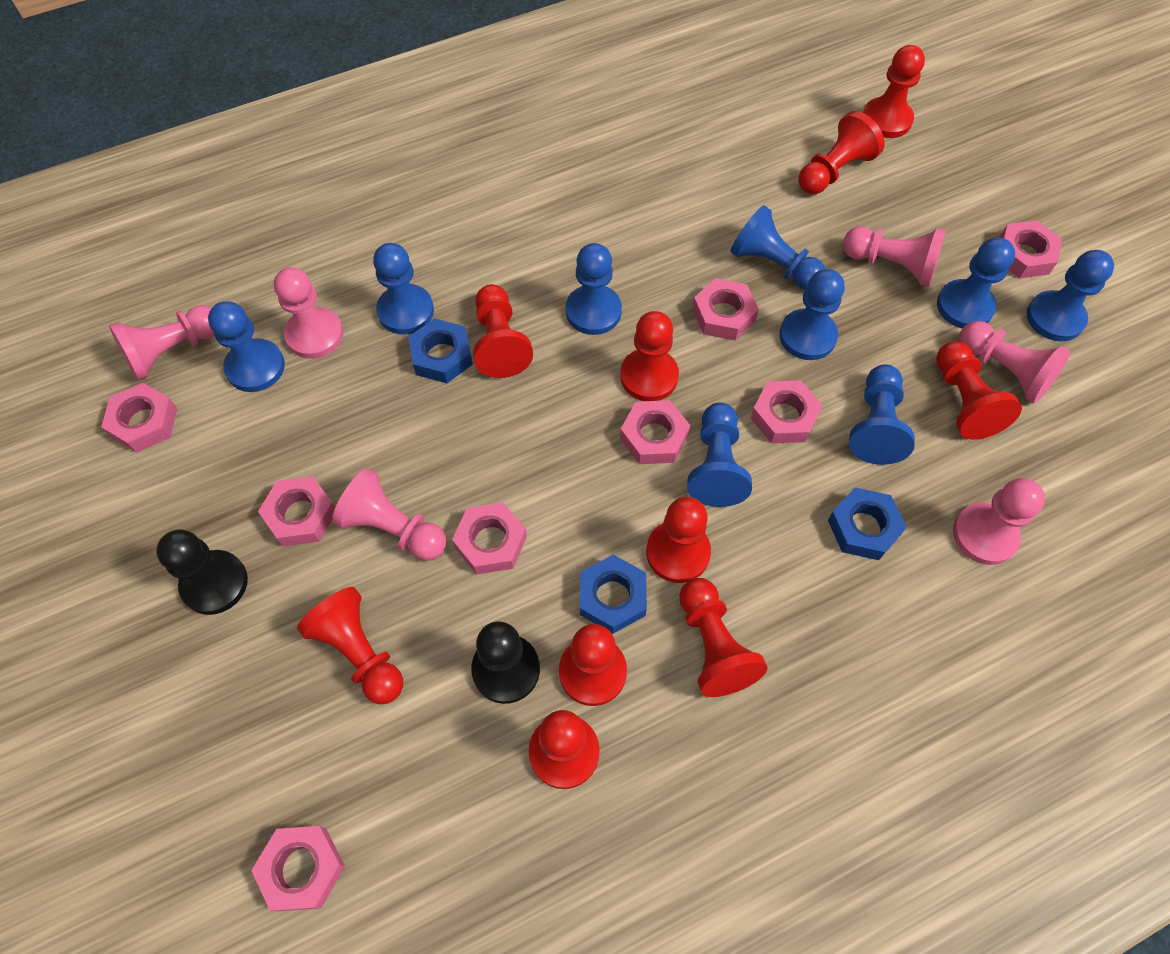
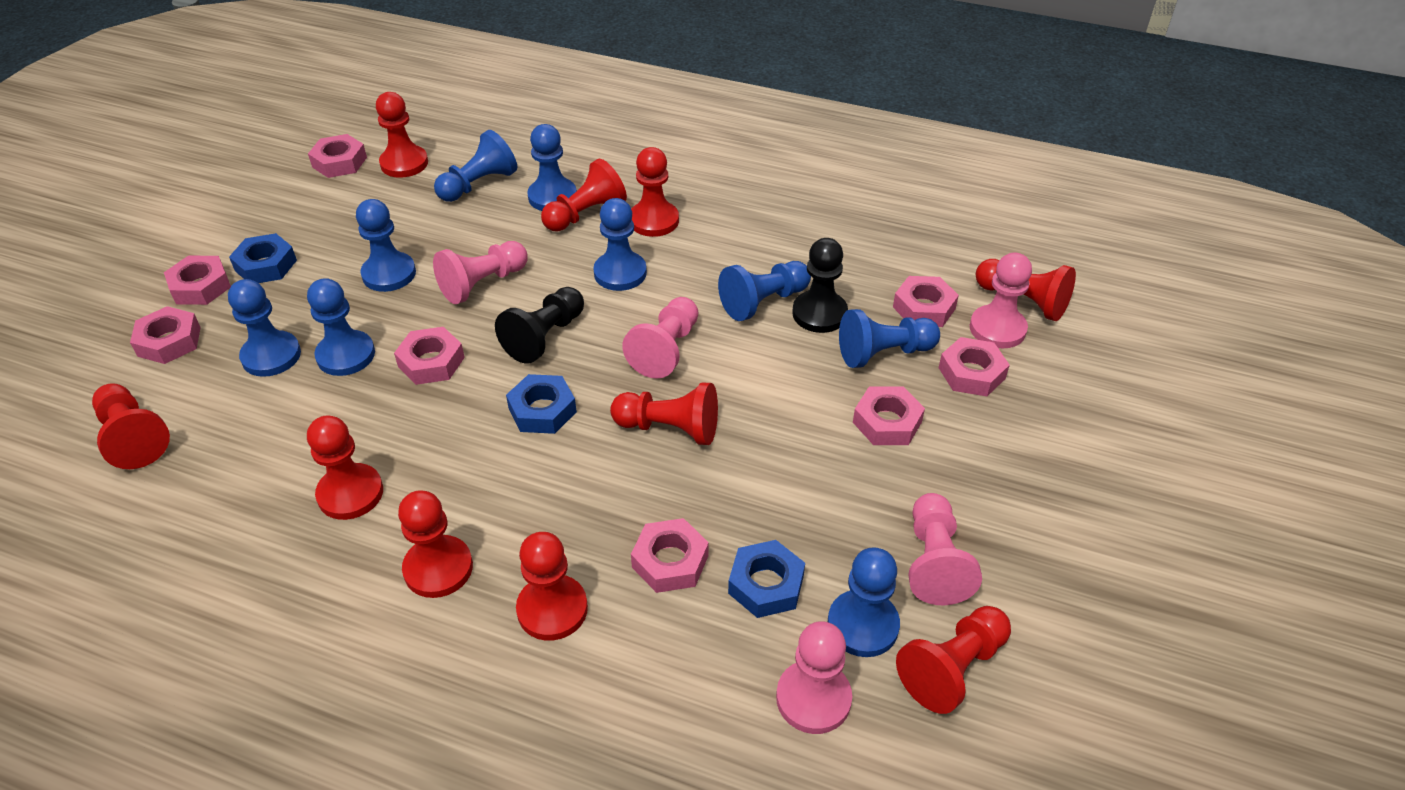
pink pawn: 6 -> 5

